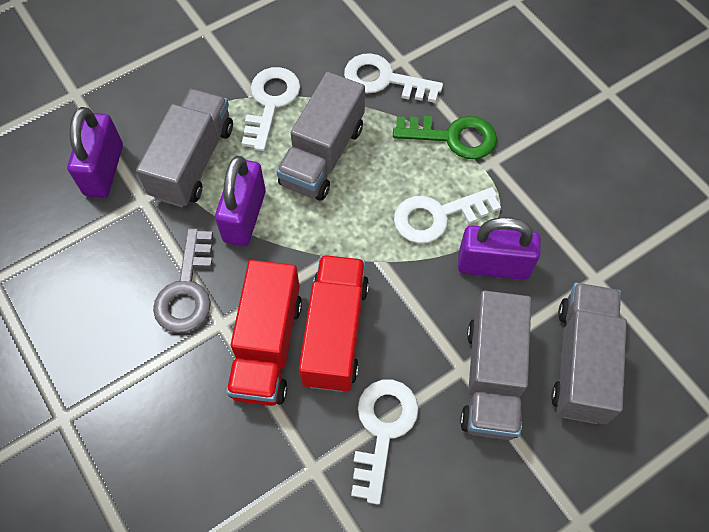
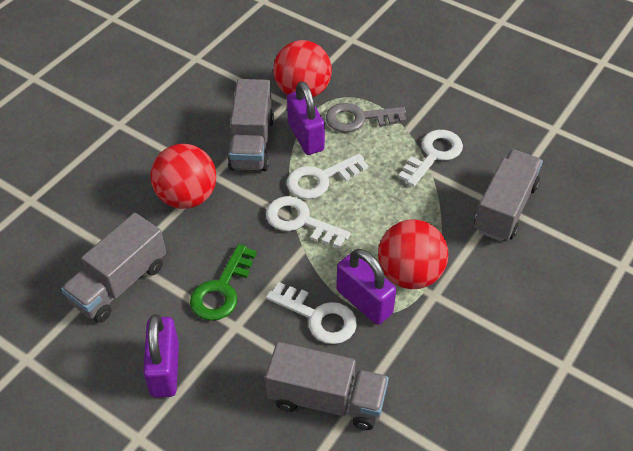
red ball: 0 -> 3
red truck: 2 -> 0

